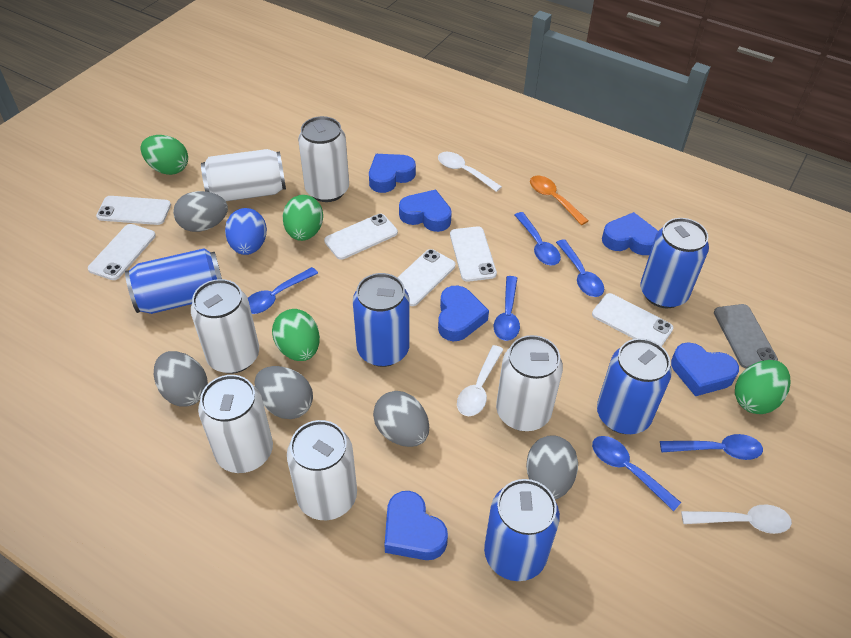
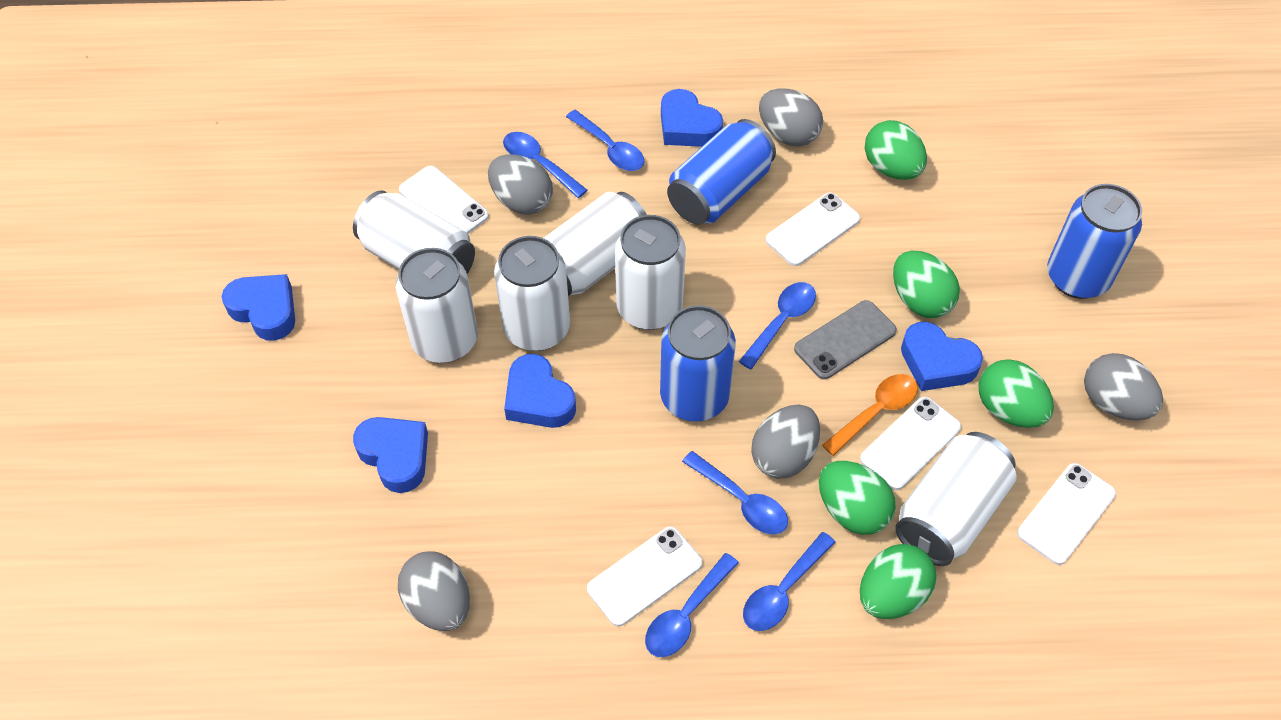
blue can: 5 -> 3
blue egg: 1 -> 0
blue heart: 6 -> 5
green egg: 4 -> 5
white phone: 6 -> 5
white spoon: 3 -> 0

